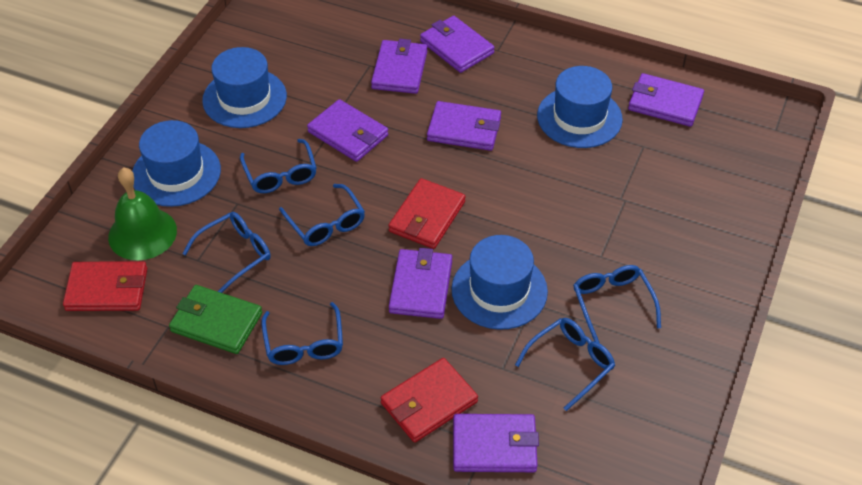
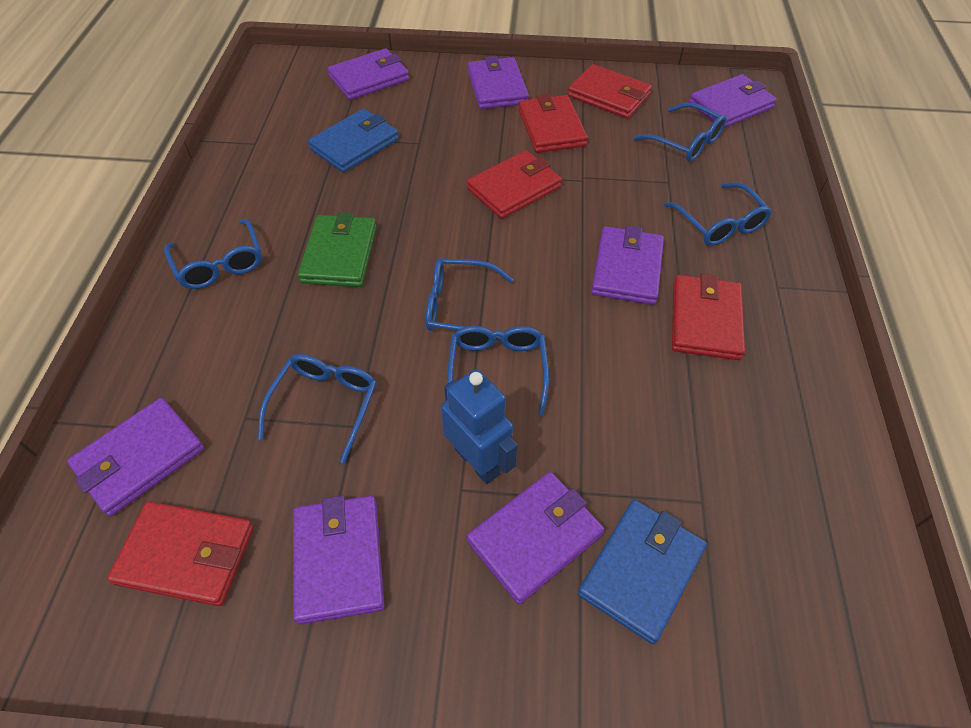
blue hat: 4 -> 0
blue robot: 0 -> 1
blue wallet: 0 -> 2
green bell: 1 -> 0
red wallet: 3 -> 5

